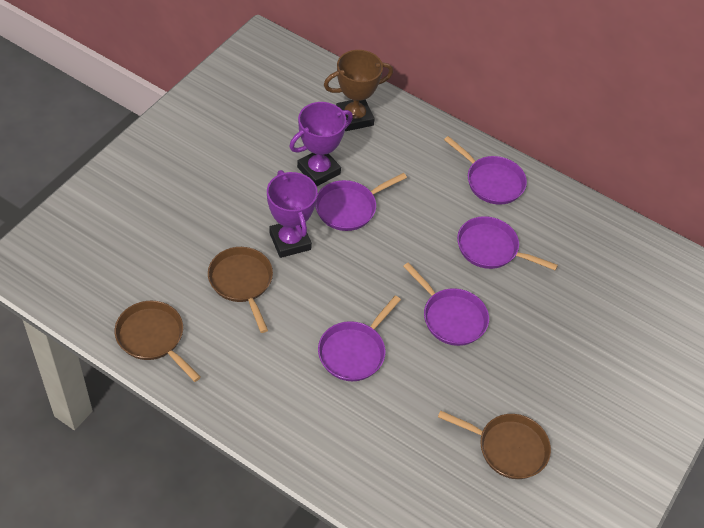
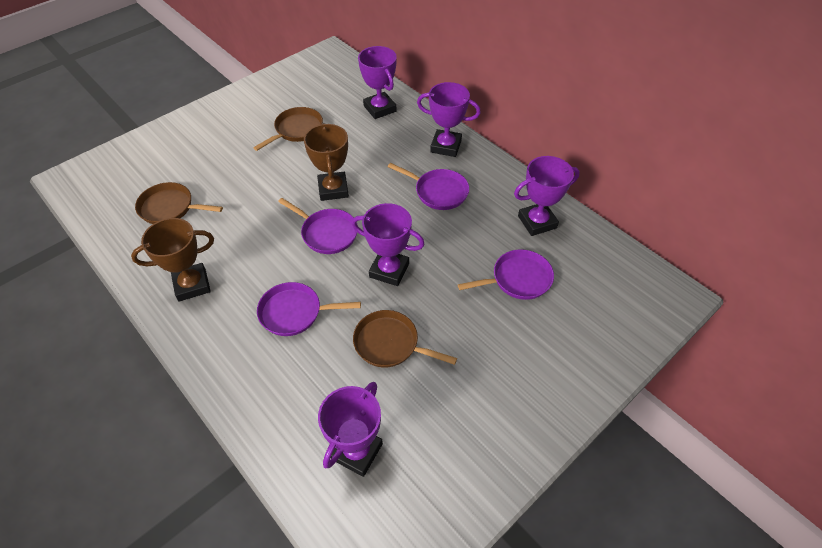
brown trophy: 1 -> 2
purple pan: 5 -> 4
purple trophy: 2 -> 5

